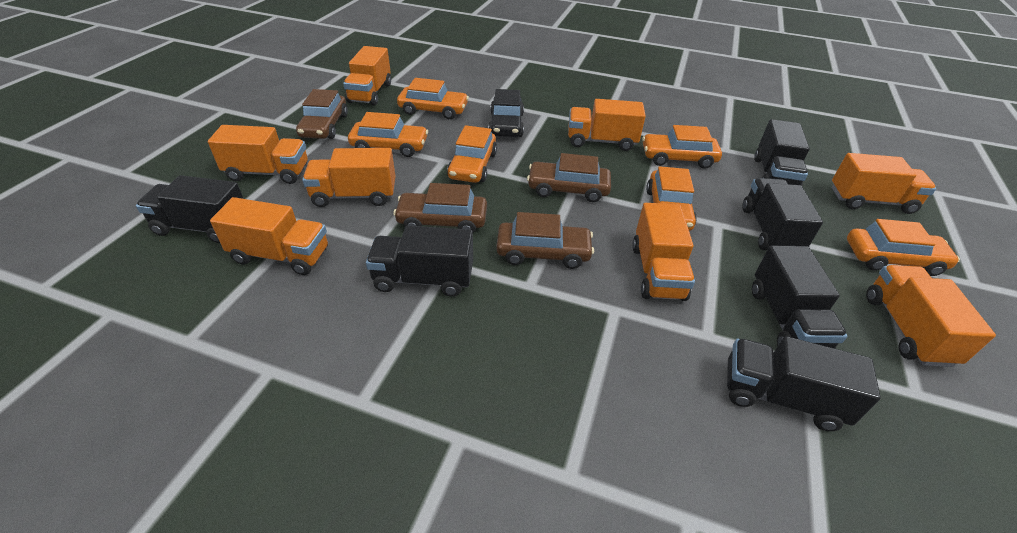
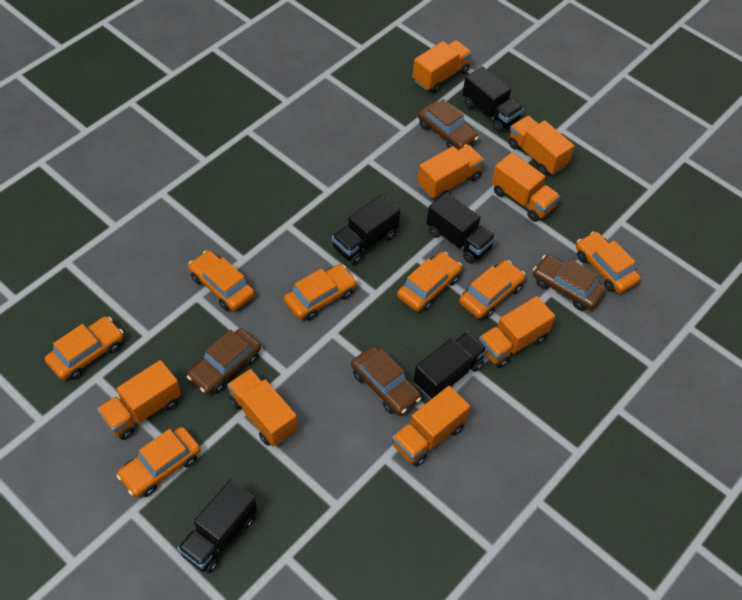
black car: 1 -> 0
black truck: 6 -> 5
orange car: 6 -> 7

